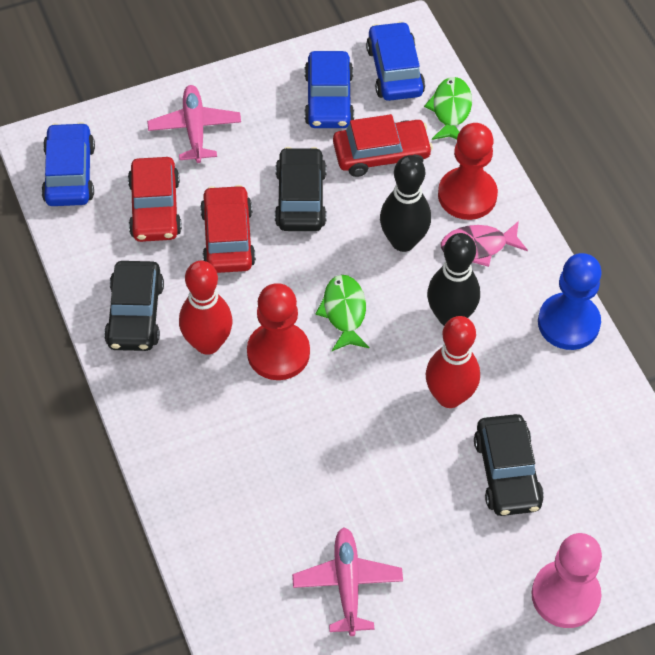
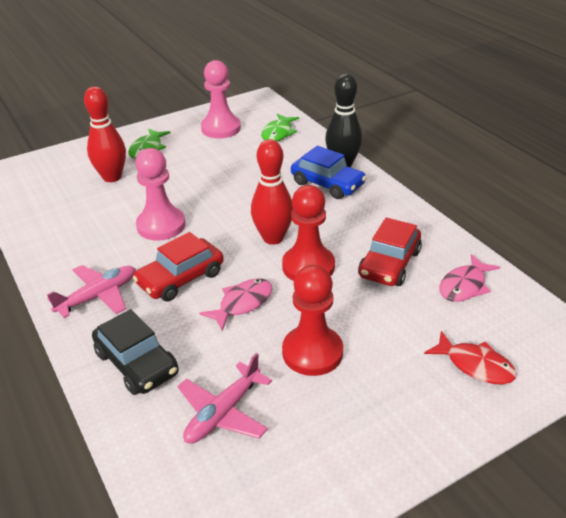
black bowling pin: 2 -> 1
black car: 3 -> 1
blue car: 3 -> 1
blue pawn: 1 -> 0
pink fish: 1 -> 2
pink pawn: 1 -> 2
red car: 3 -> 2
red fish: 0 -> 1

